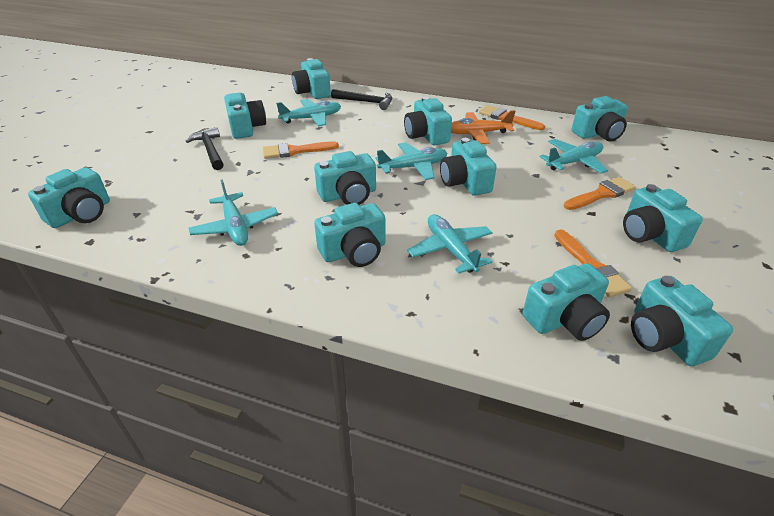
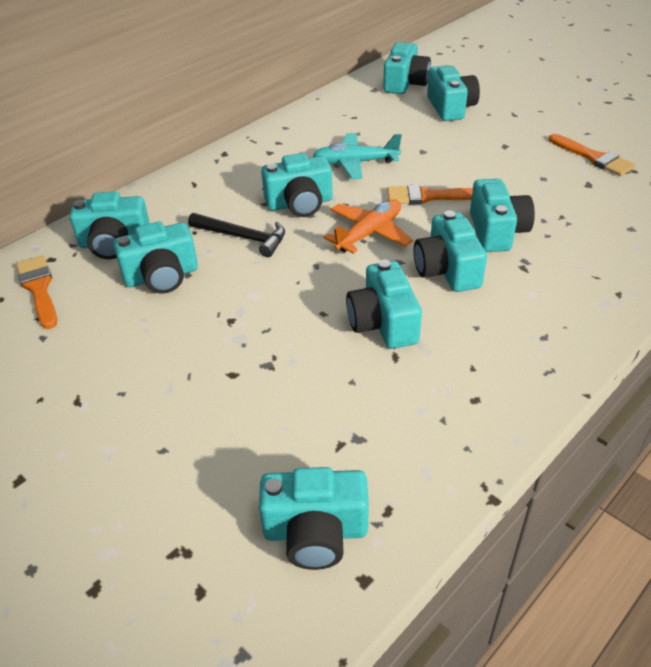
black hammer: 2 -> 1
orange brush: 4 -> 3
turquoise camera: 11 -> 9
turquoise plane: 5 -> 1

